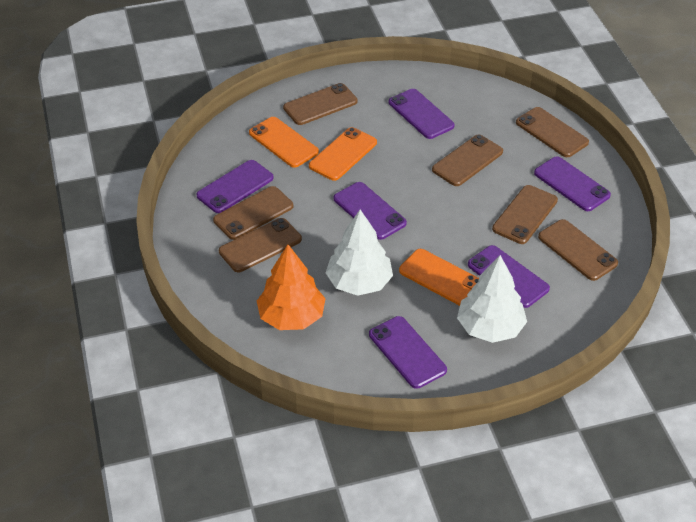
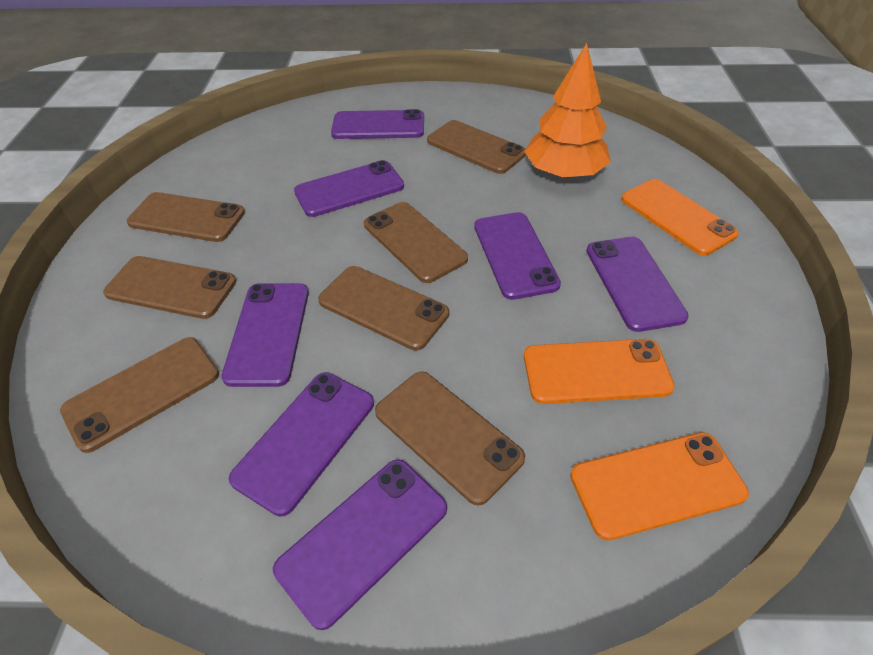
purple phone: 6 -> 7
white tree: 2 -> 0

